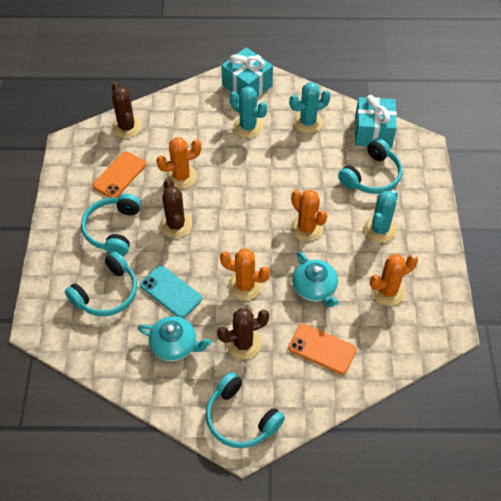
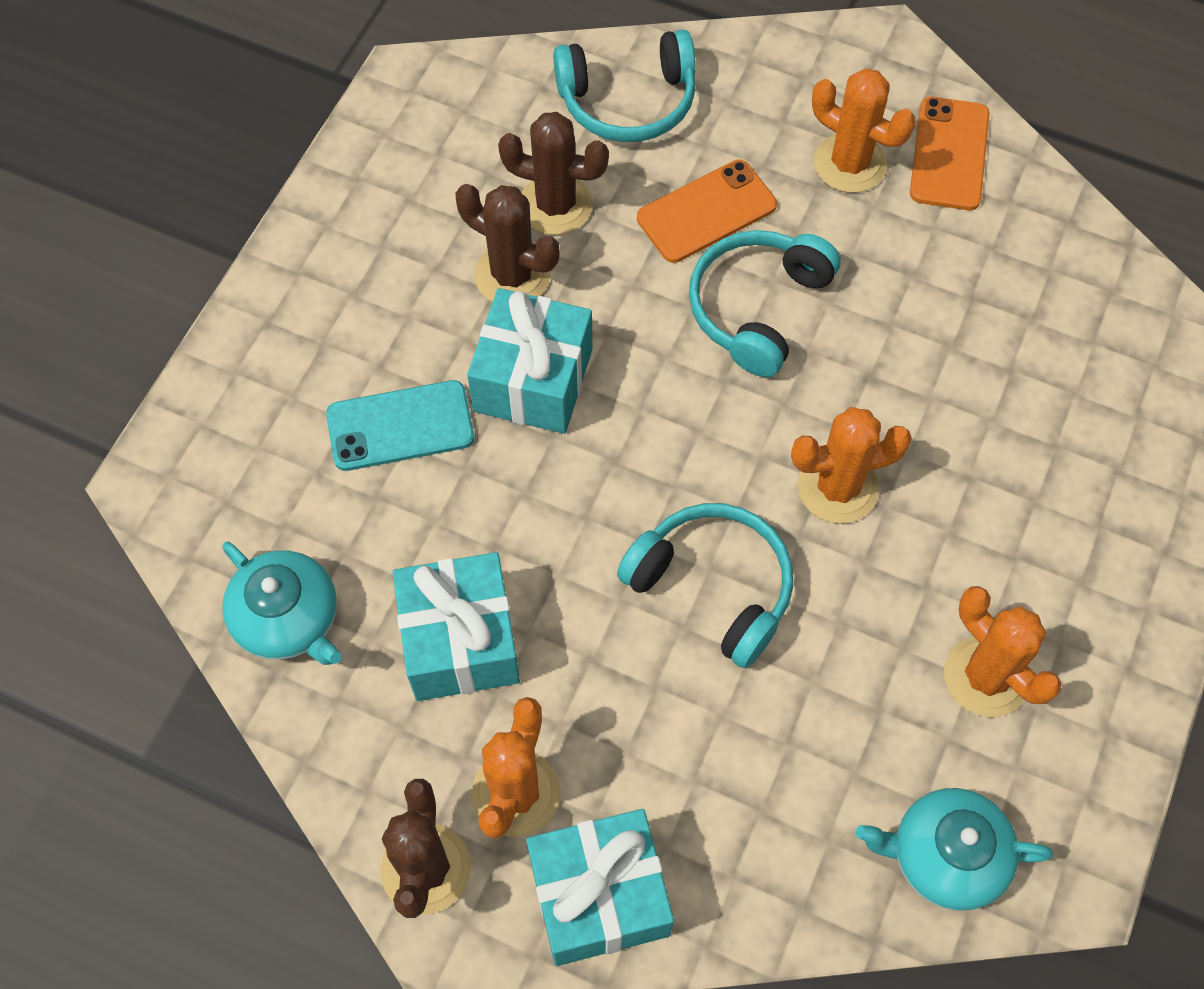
turquoise cactus: 3 -> 0
turquoise gift: 2 -> 3
turquoise headphones: 4 -> 3

